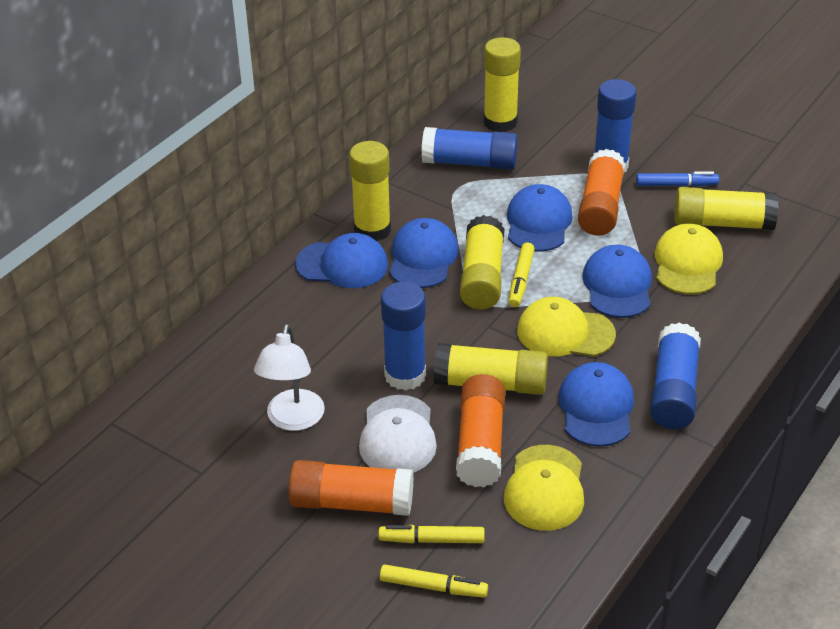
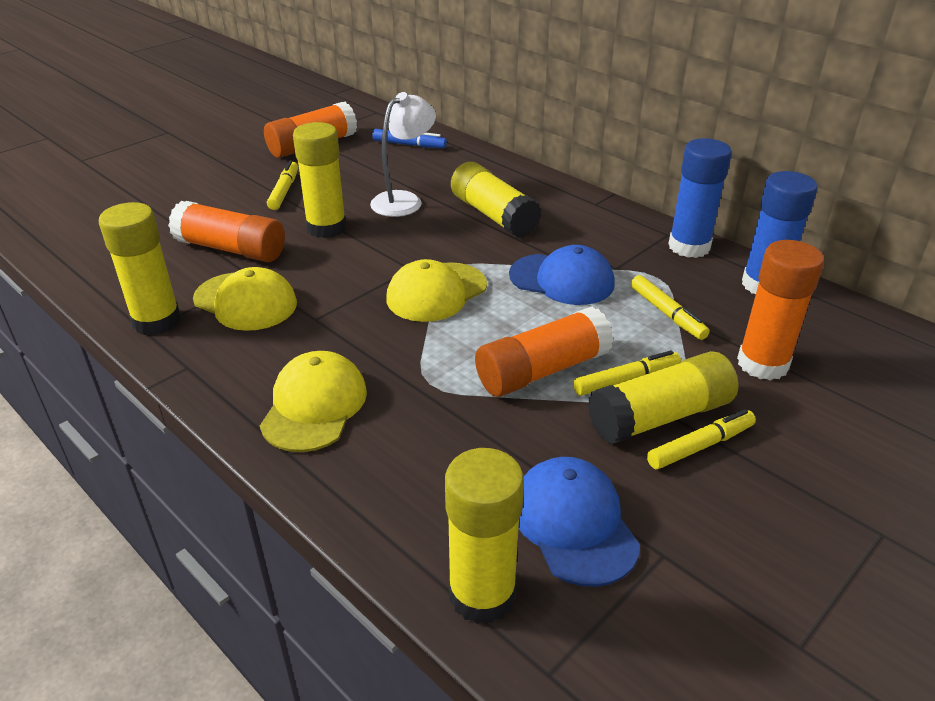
blue cap: 5 -> 2
blue glue stick: 4 -> 2
orange glue stick: 3 -> 4
white cap: 1 -> 0
yellow marker: 3 -> 4

